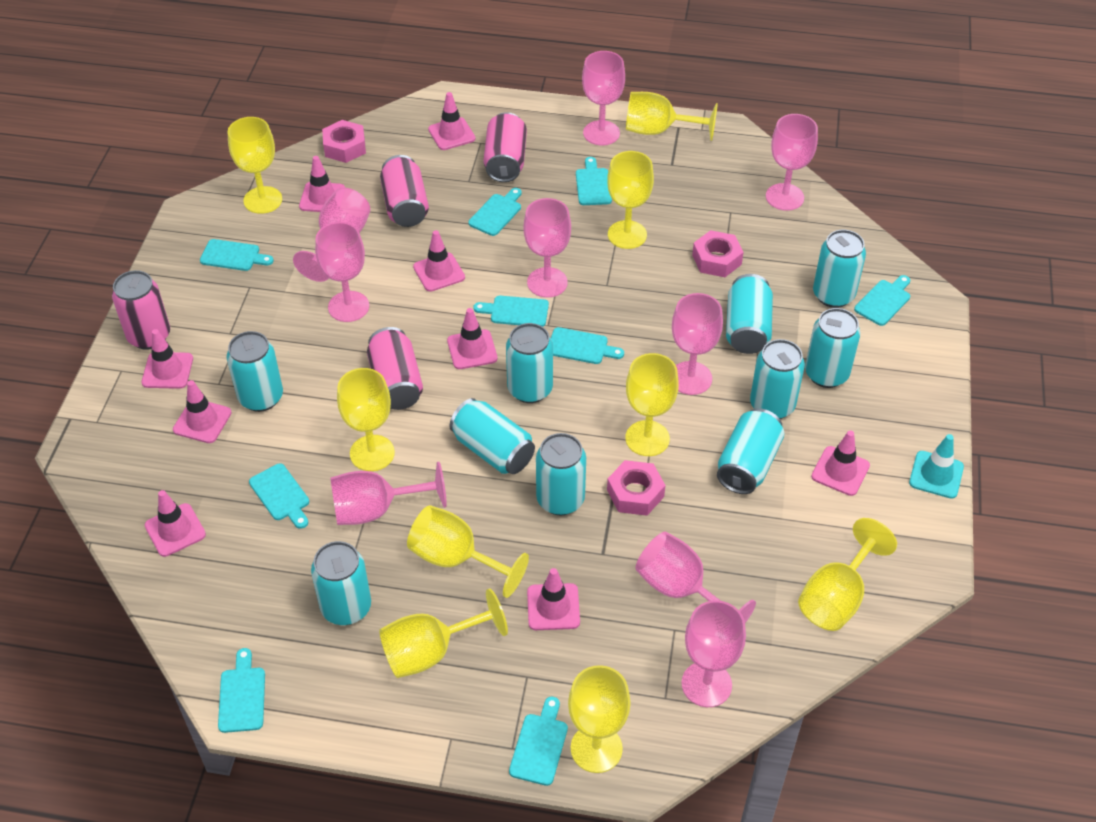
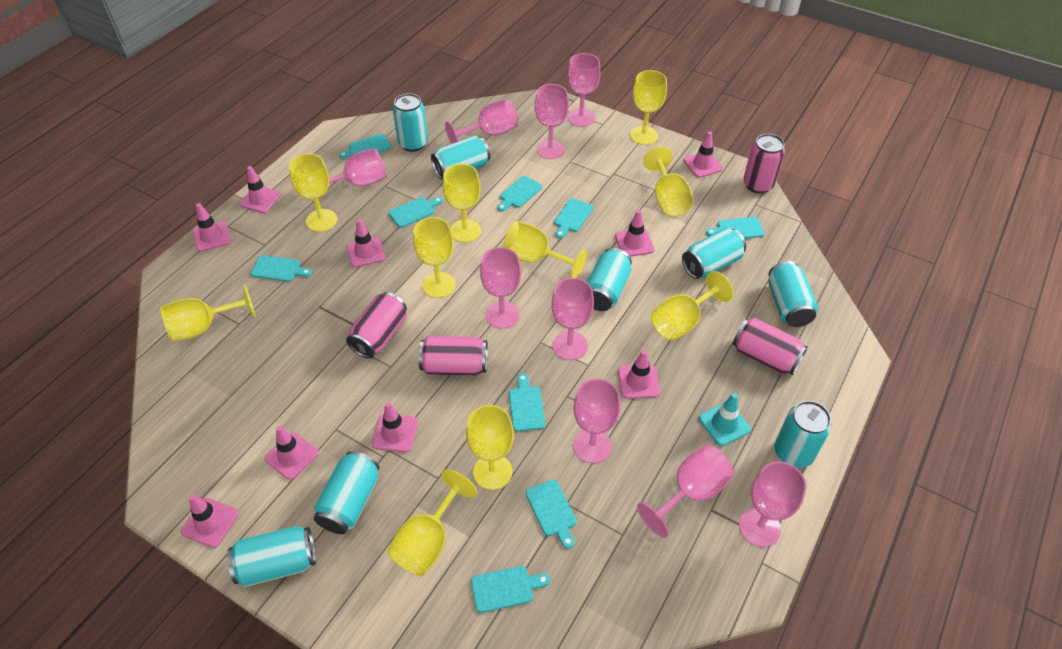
pink nut: 3 -> 0
turquoise can: 10 -> 8
yellow goblet: 9 -> 10

